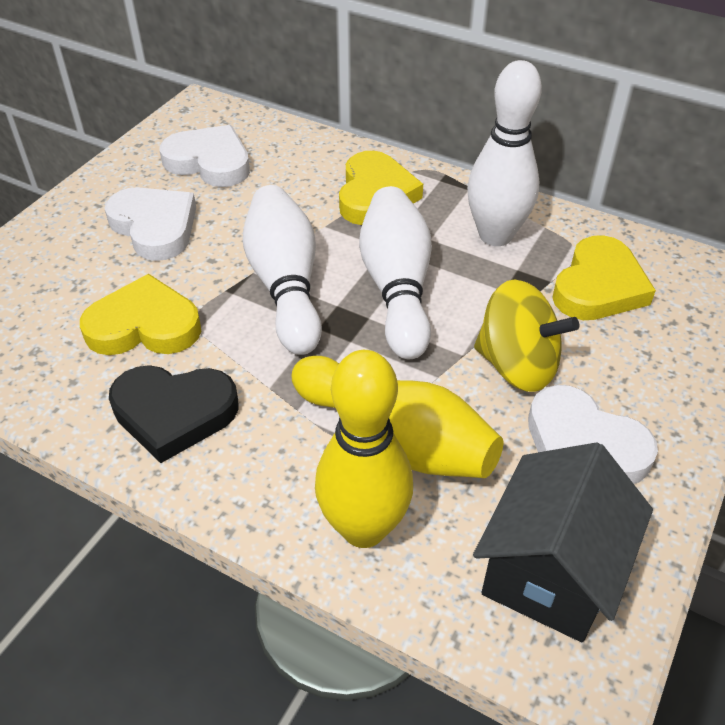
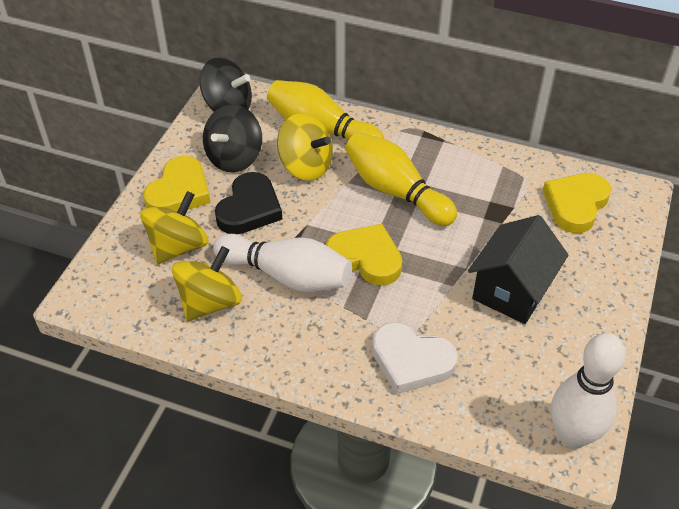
black spinning top: 0 -> 2
white bowling pin: 3 -> 2
white heart: 3 -> 1
yellow spinning top: 1 -> 3

